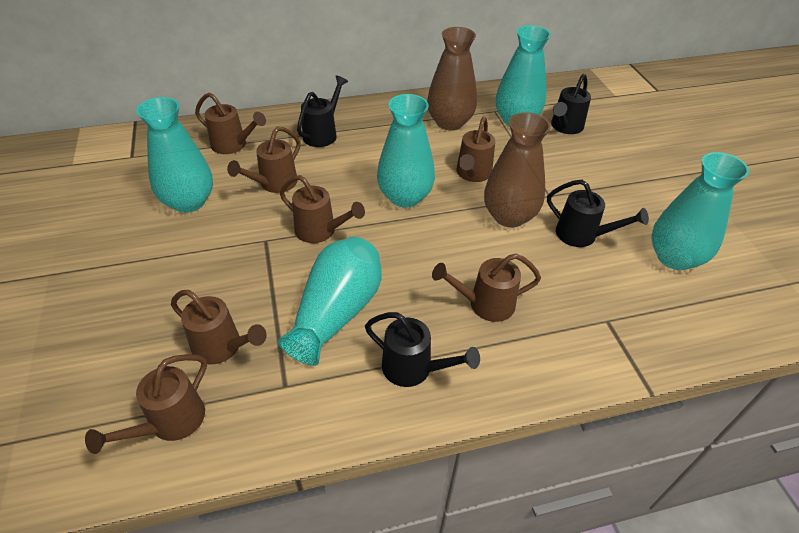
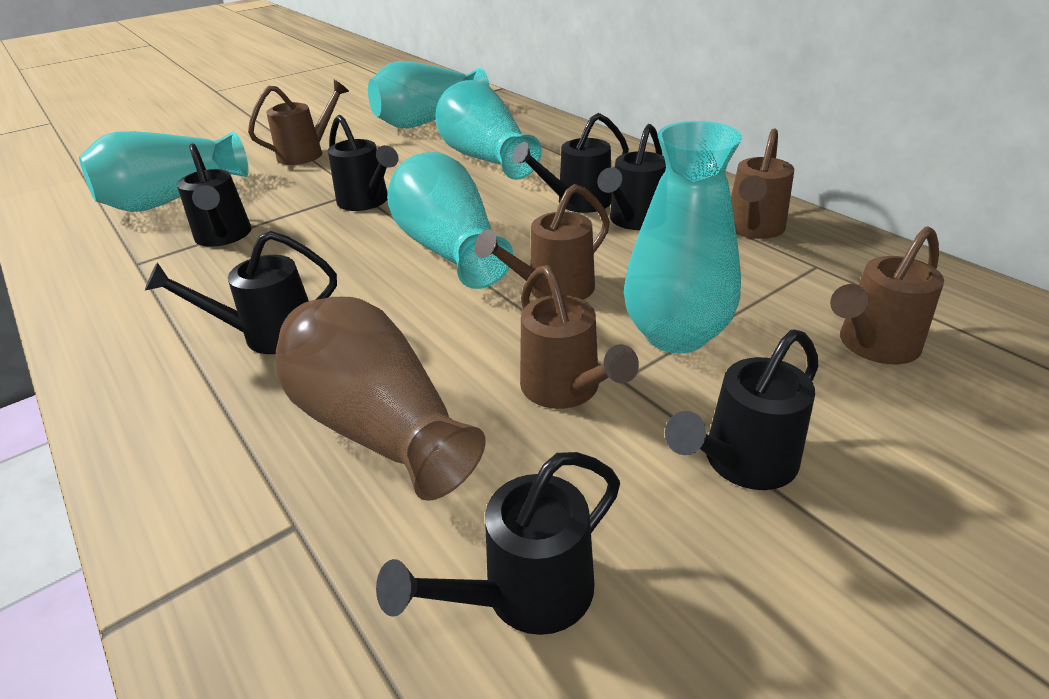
black watering can: 4 -> 7
brown vase: 2 -> 1
brown watering can: 7 -> 5

